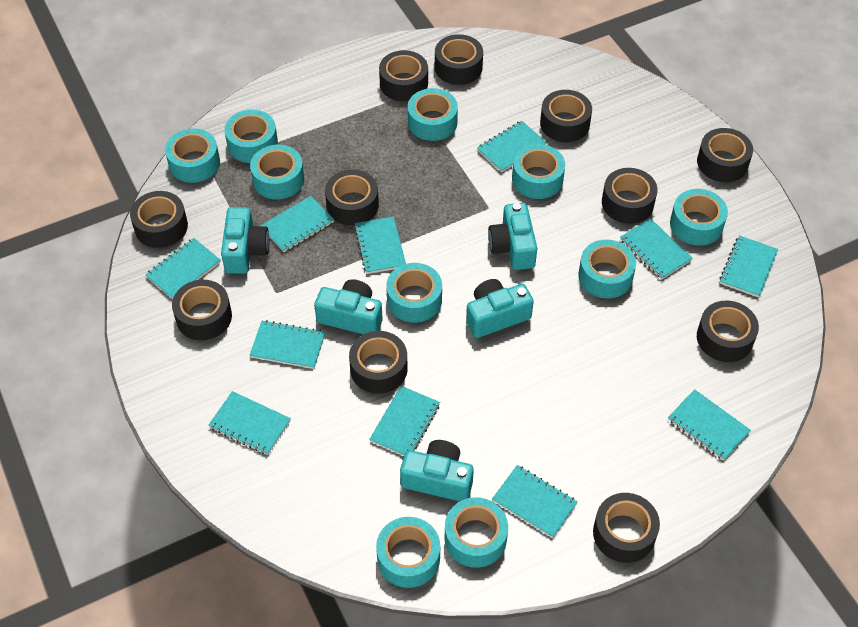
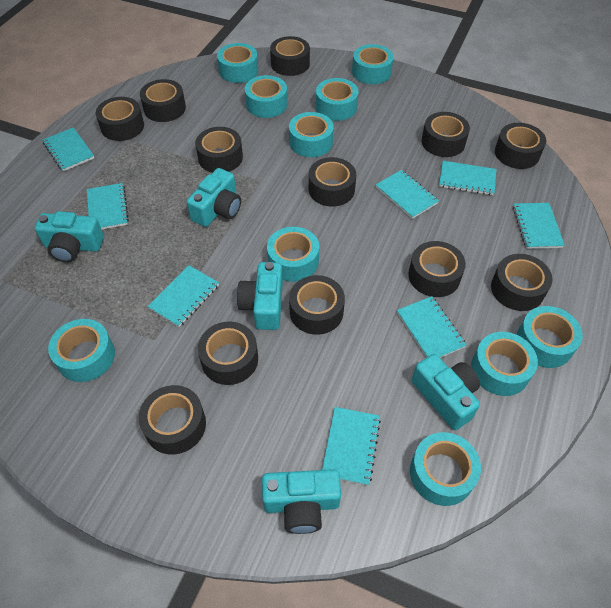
black tape: 11 -> 12
turquoise notebook: 11 -> 8

